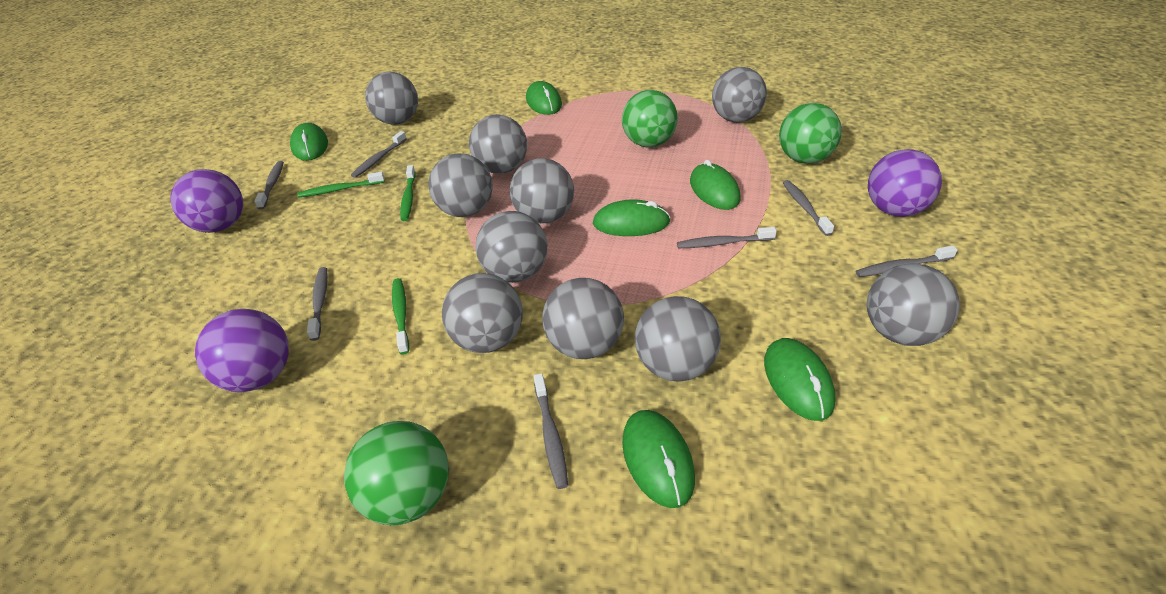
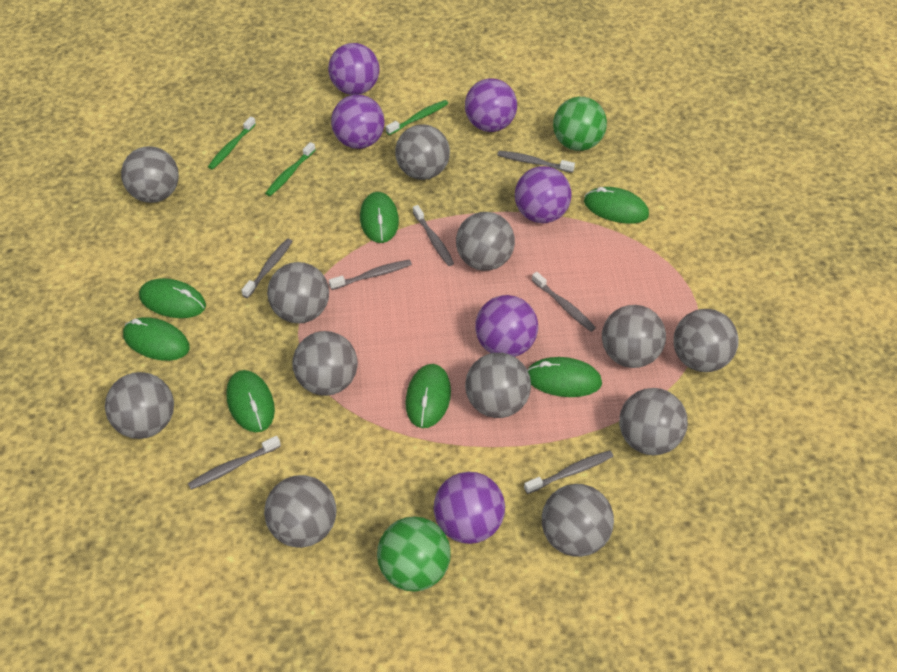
green ball: 3 -> 2
green mouse: 6 -> 7
grey ball: 10 -> 12
purple ball: 3 -> 6

